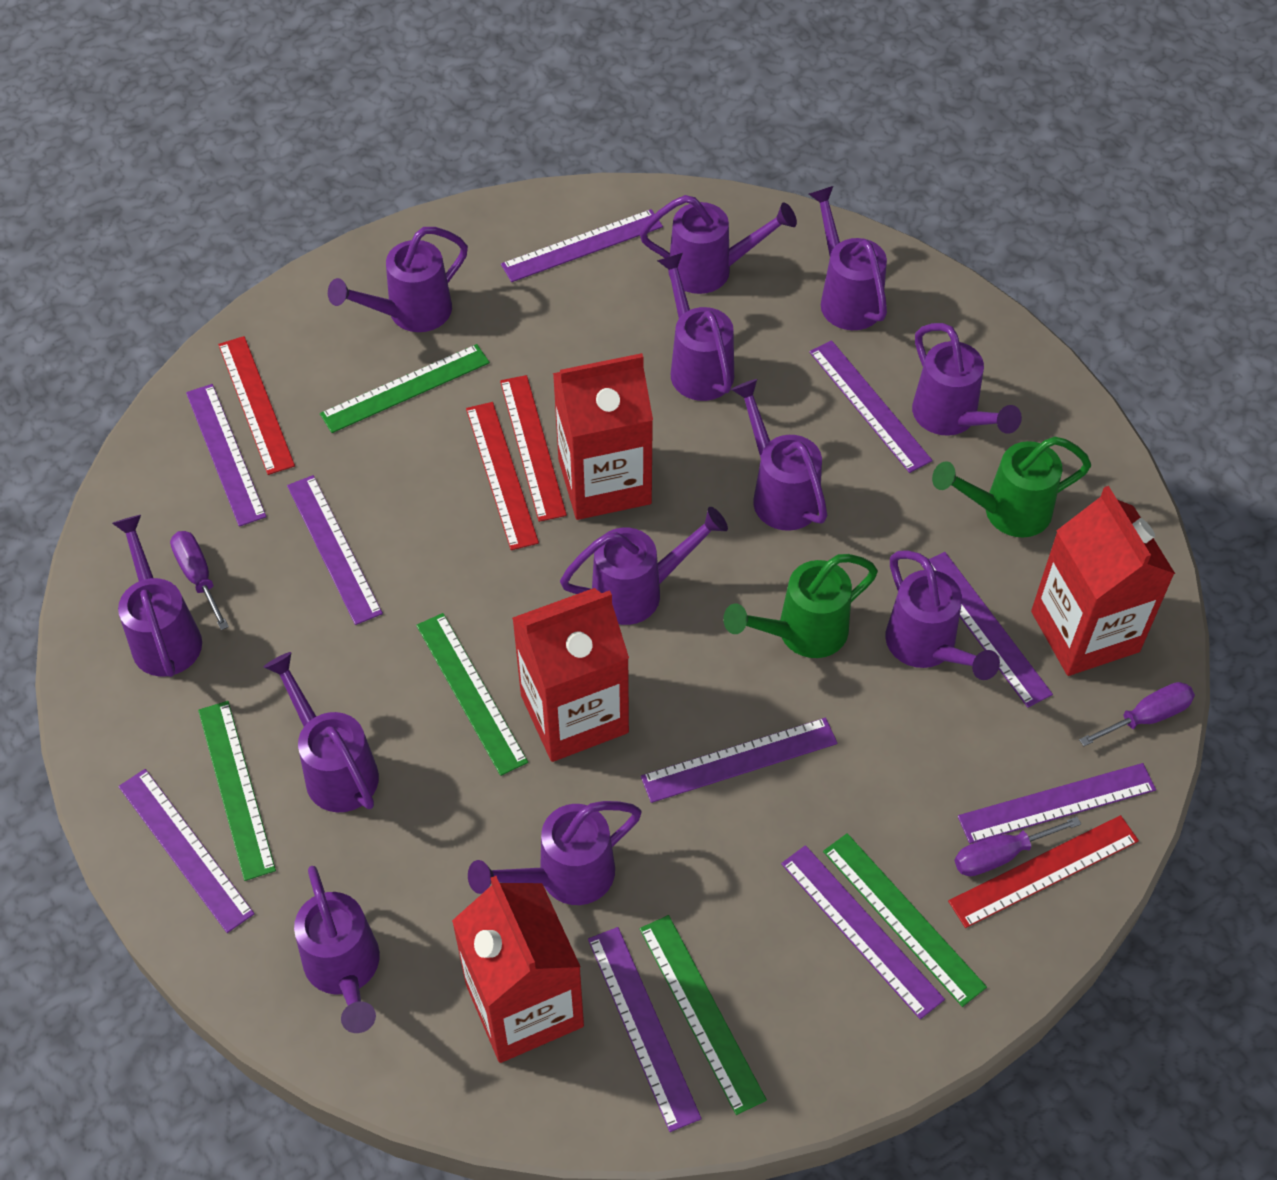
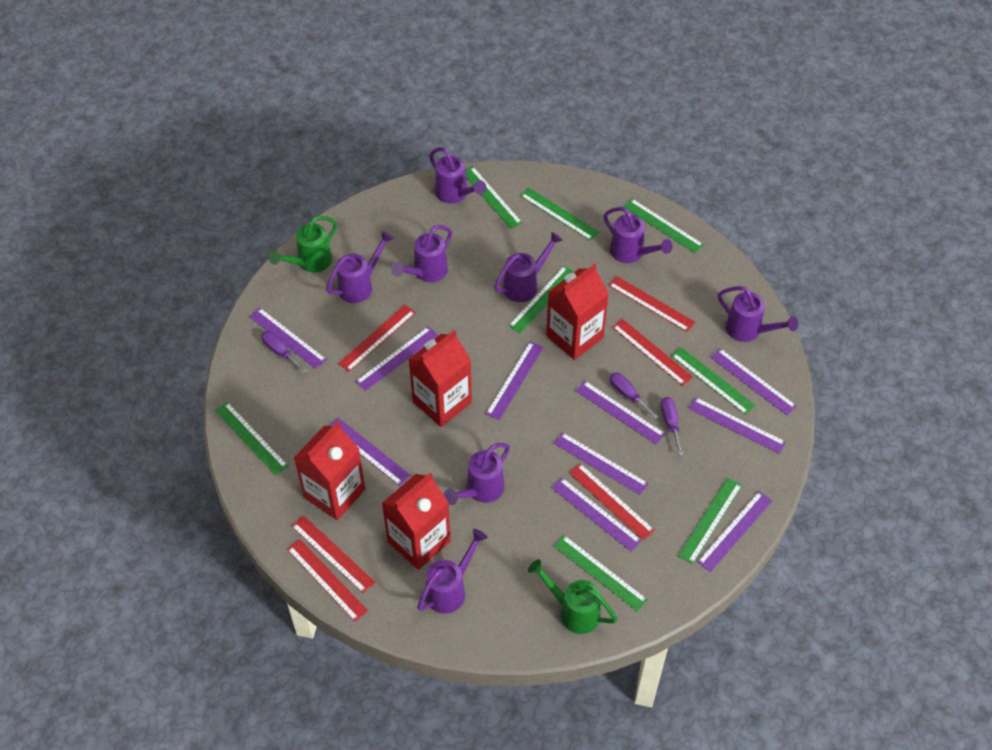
green ruler: 5 -> 8
purple watering can: 12 -> 8
red ruler: 4 -> 6

